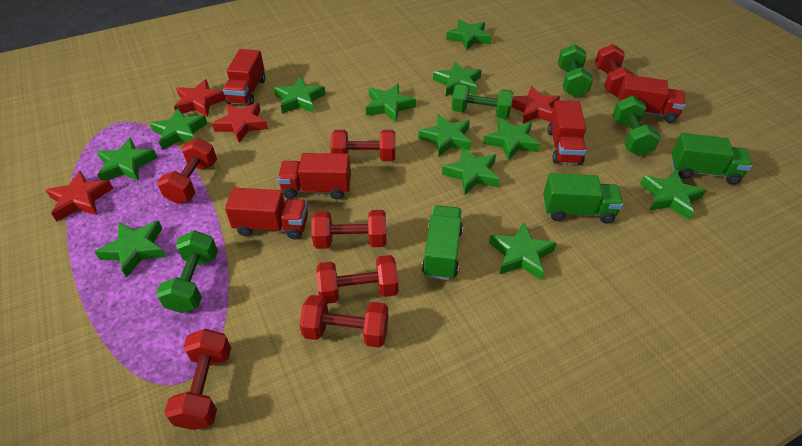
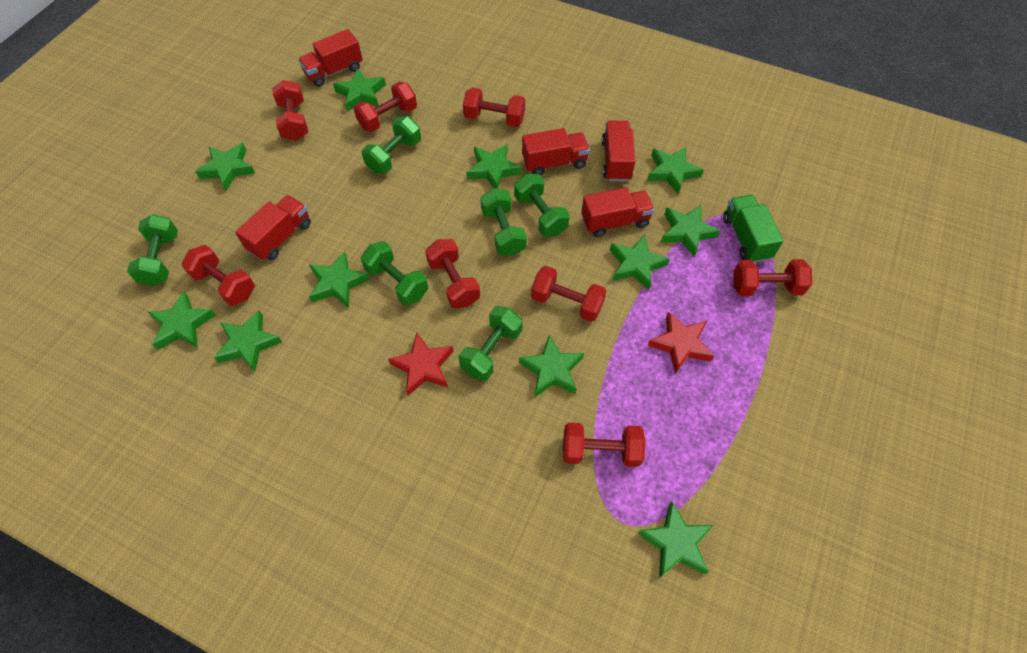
green dumbbell: 4 -> 6
green star: 12 -> 11
green truck: 3 -> 1
red dumbbell: 7 -> 8
red star: 4 -> 2

